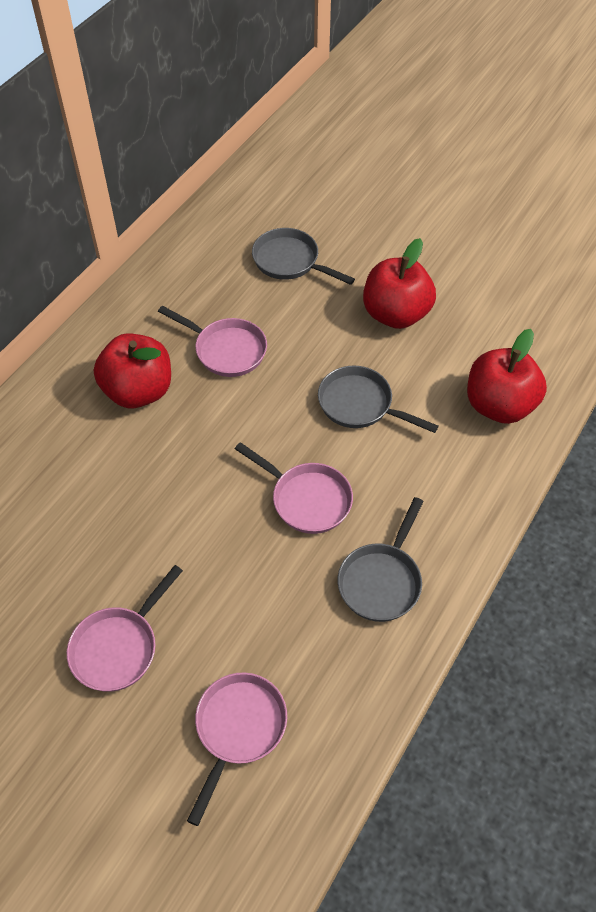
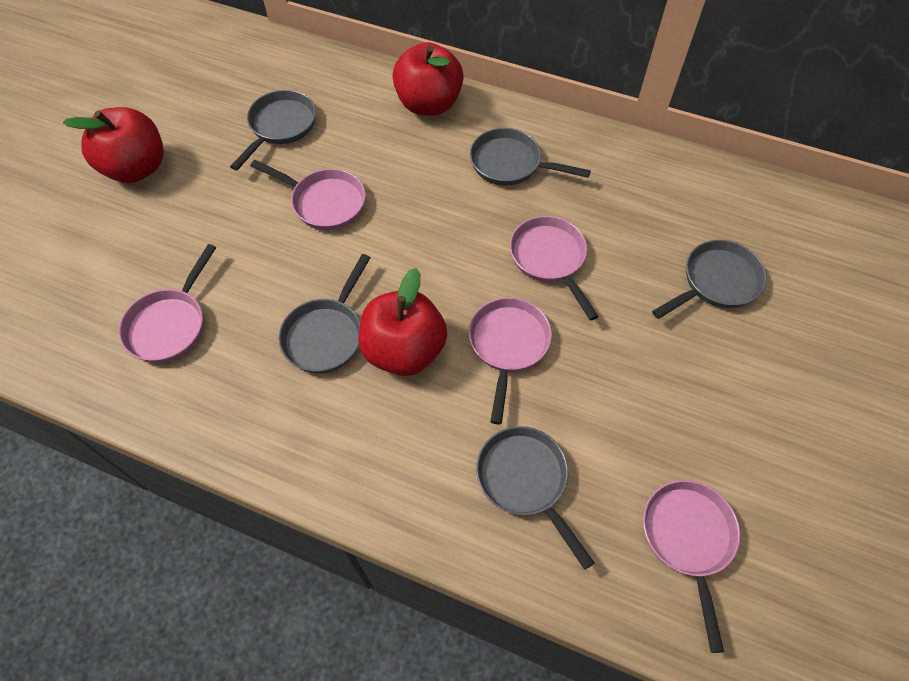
grey pan: 3 -> 5
pink pan: 4 -> 5

